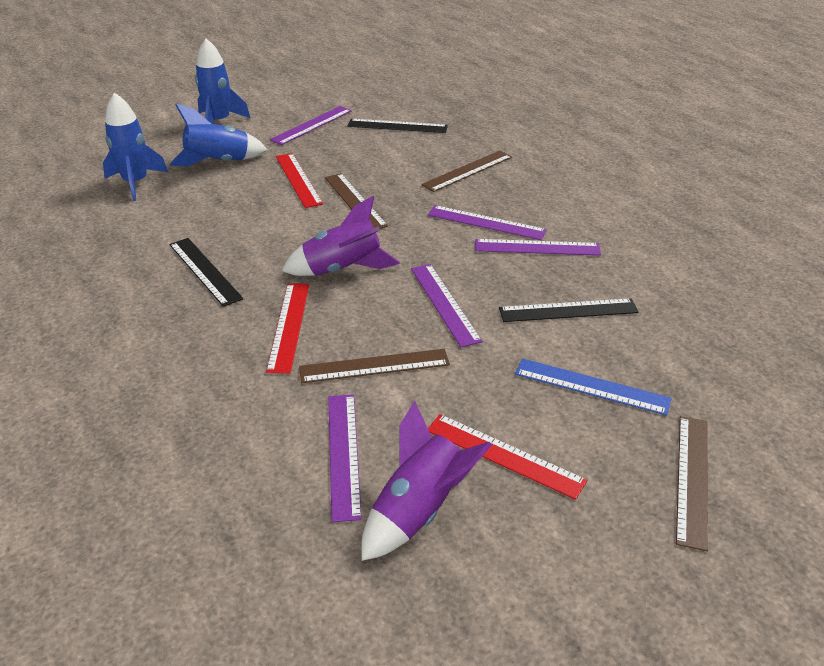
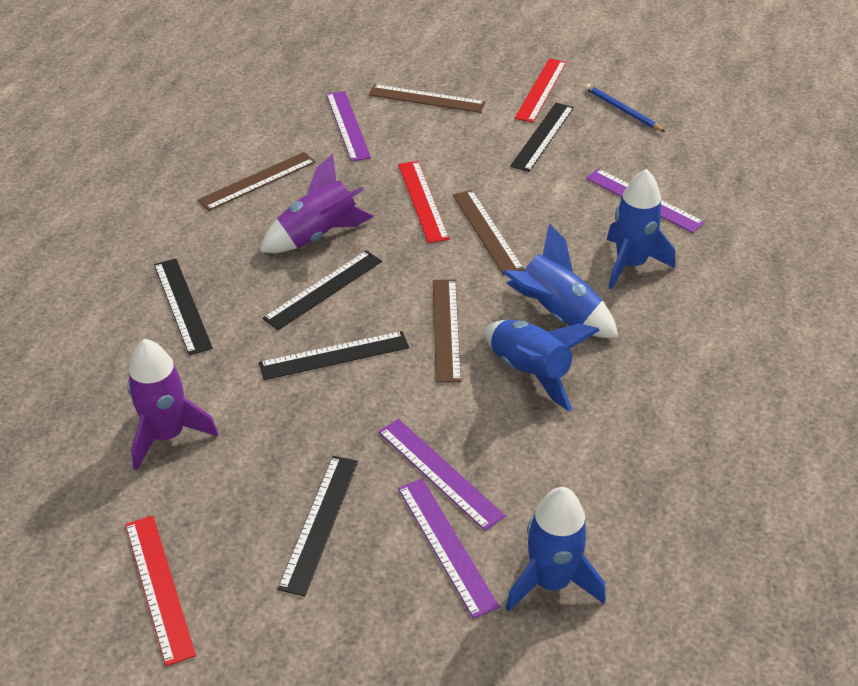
black ruler: 3 -> 5
blue pencil: 0 -> 1
blue rocket: 3 -> 4
blue ruler: 1 -> 0
purple ruler: 5 -> 4

